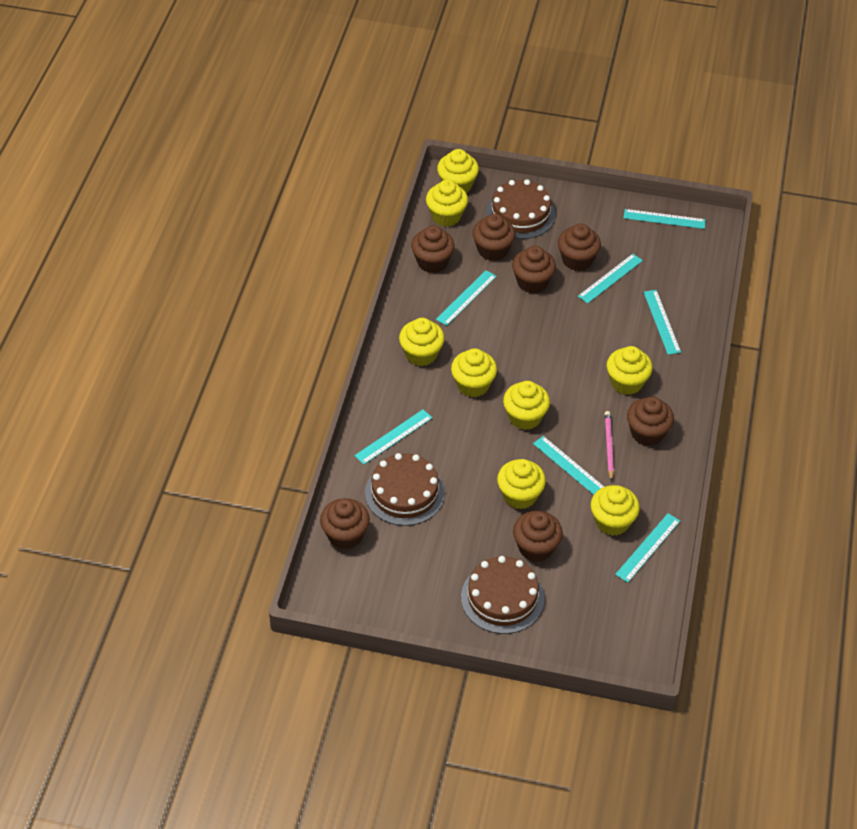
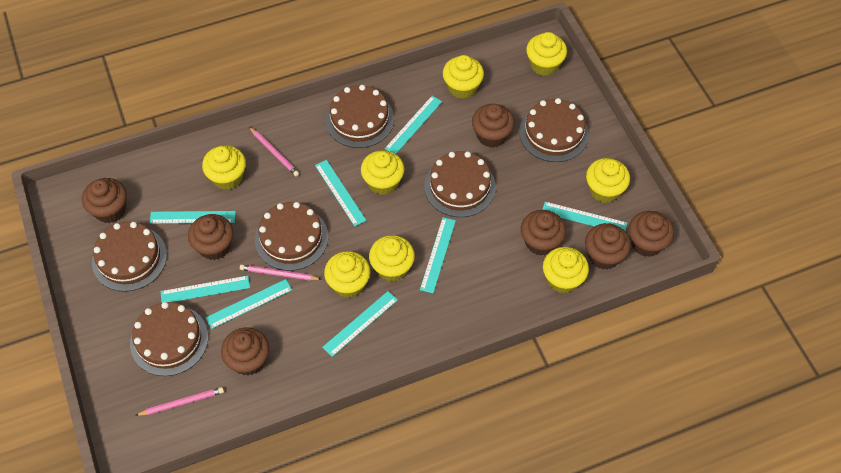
brown cake: 3 -> 6
pink pencil: 1 -> 3
turquoise ruler: 7 -> 8

